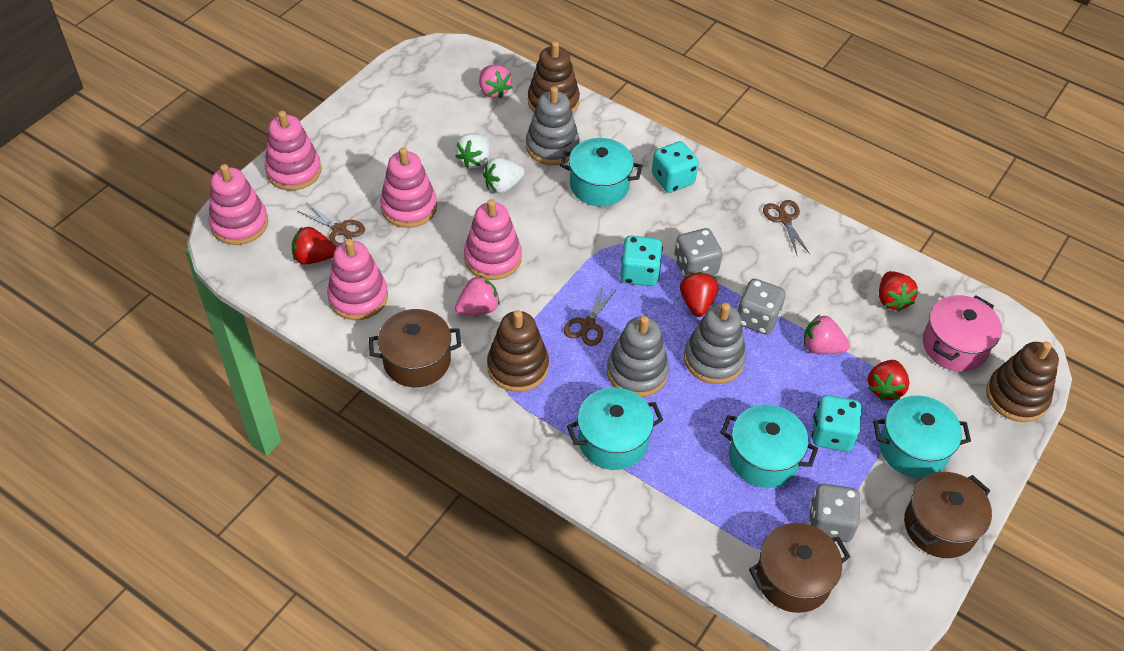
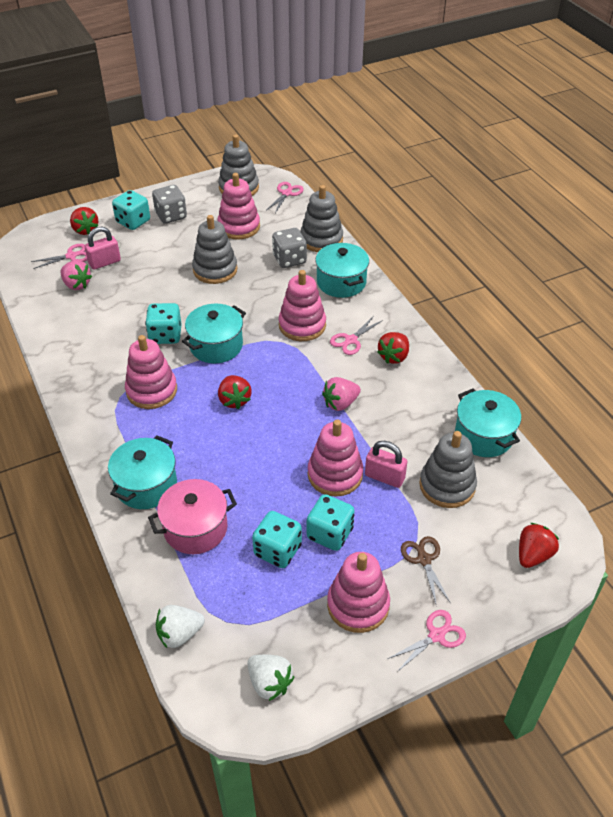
brown pot: 3 -> 0
brown scissors: 3 -> 1
brown stacking toy: 3 -> 0
grey dice: 3 -> 2
grey stacking toy: 3 -> 4
pink padlock: 0 -> 2
pink scissors: 0 -> 4
pink strawberry: 3 -> 2
turquoise dice: 3 -> 4

